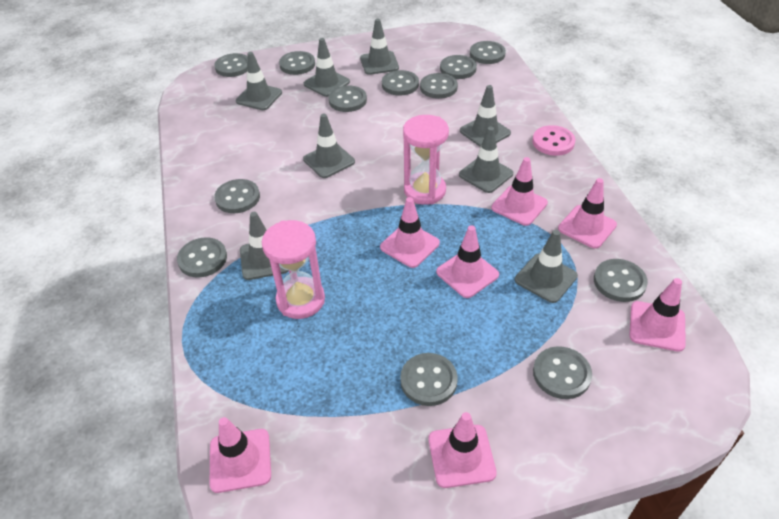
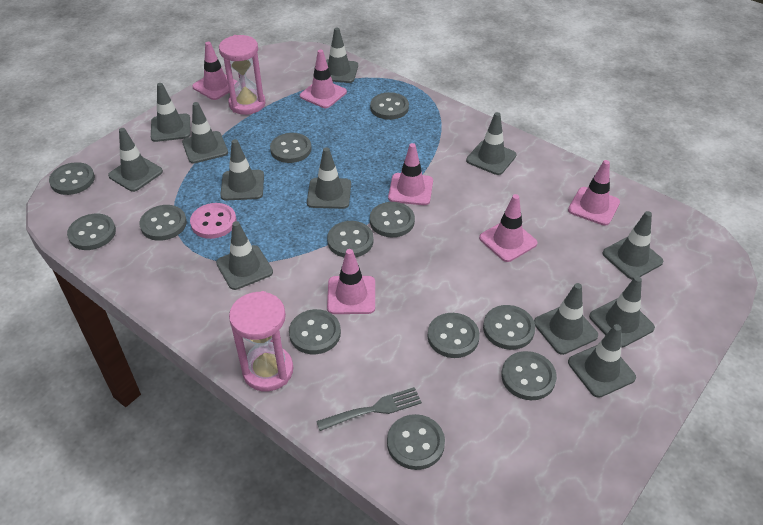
grey fork: 0 -> 1
grey traffic cone: 8 -> 12
pink traffic cone: 7 -> 6

